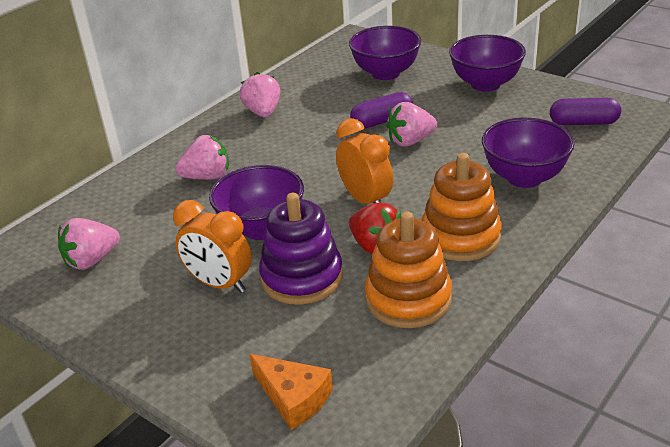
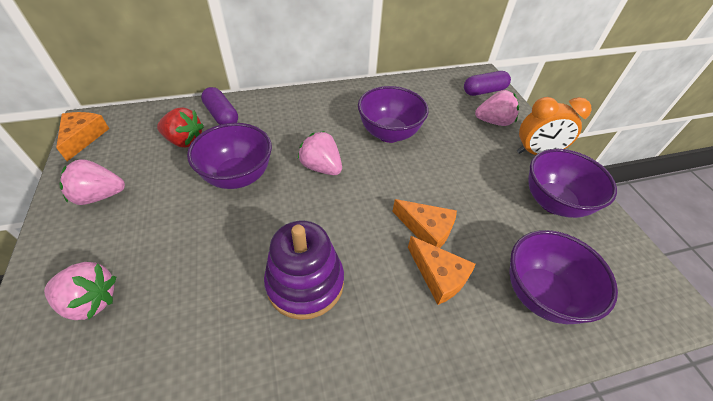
orange cheese: 1 -> 3
orange clock: 2 -> 1
orange stacking toy: 2 -> 0

